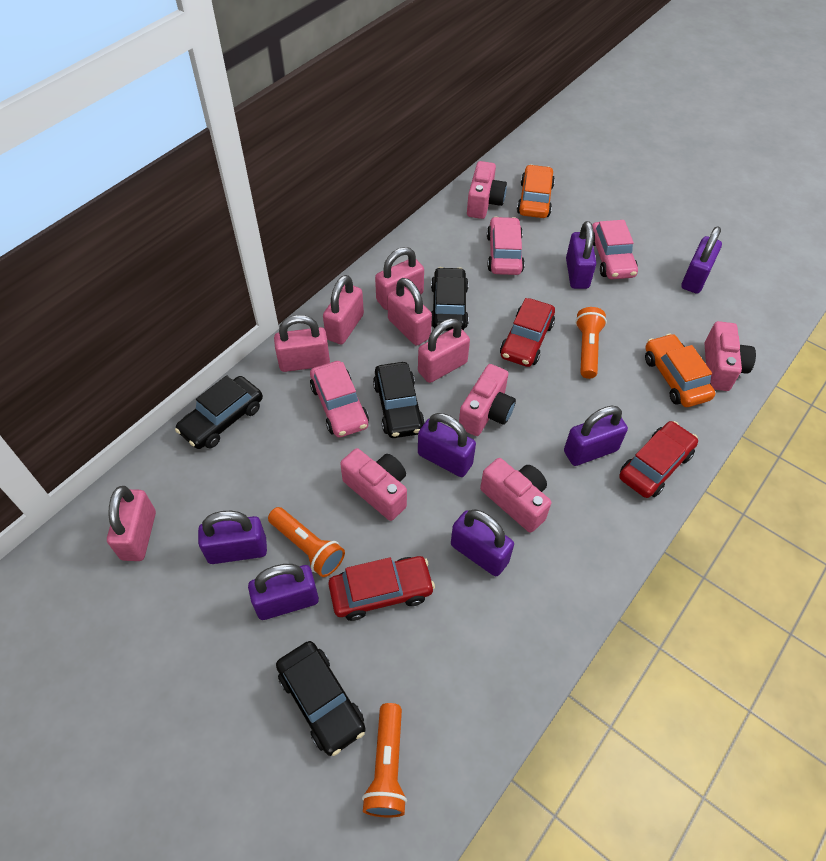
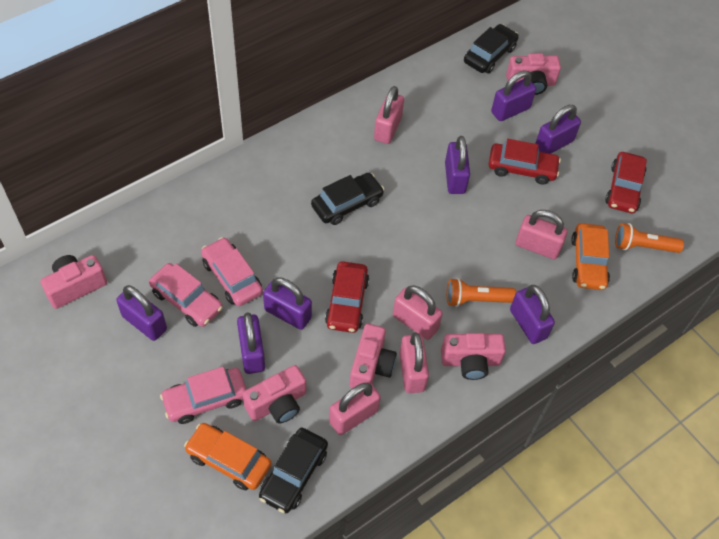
black car: 4 -> 3
orange flashlight: 3 -> 2
pink padlock: 6 -> 5

